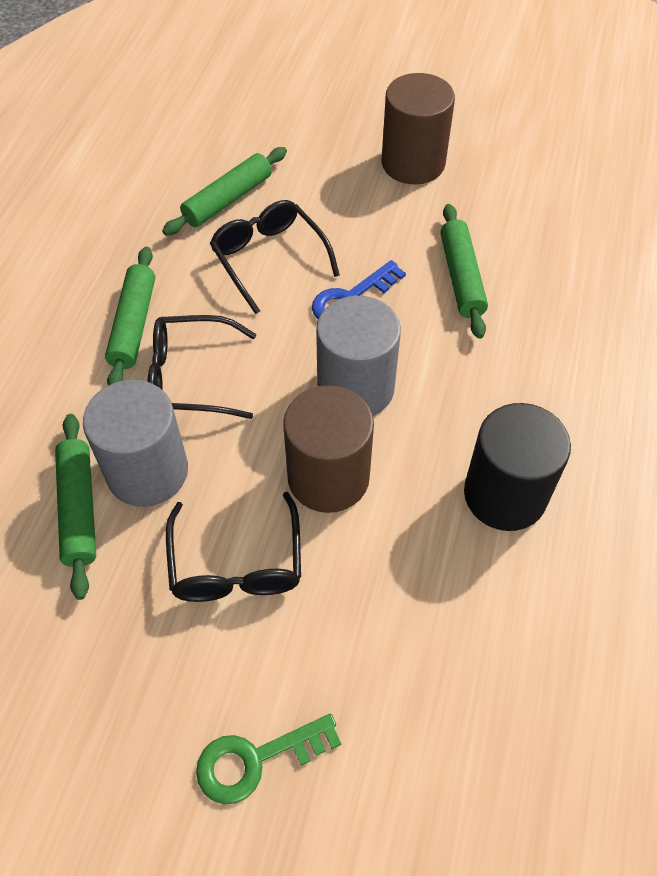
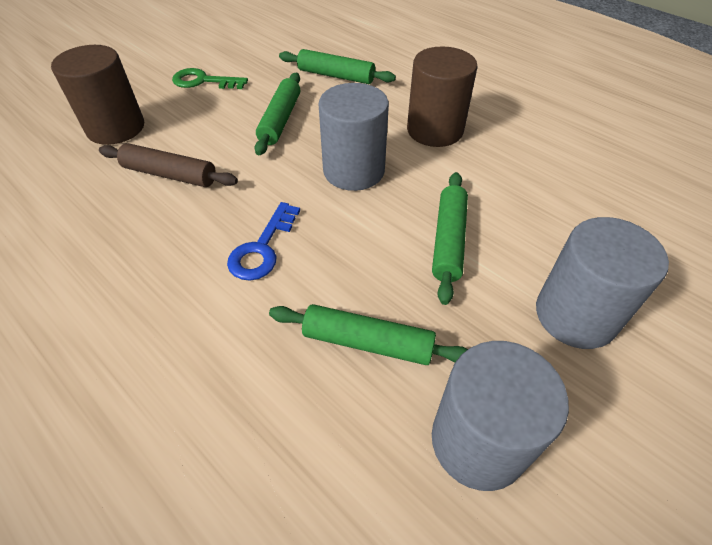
black cylinder: 1 -> 0
black glasses: 3 -> 0
brown rolling pin: 0 -> 1
grey cylinder: 2 -> 3

